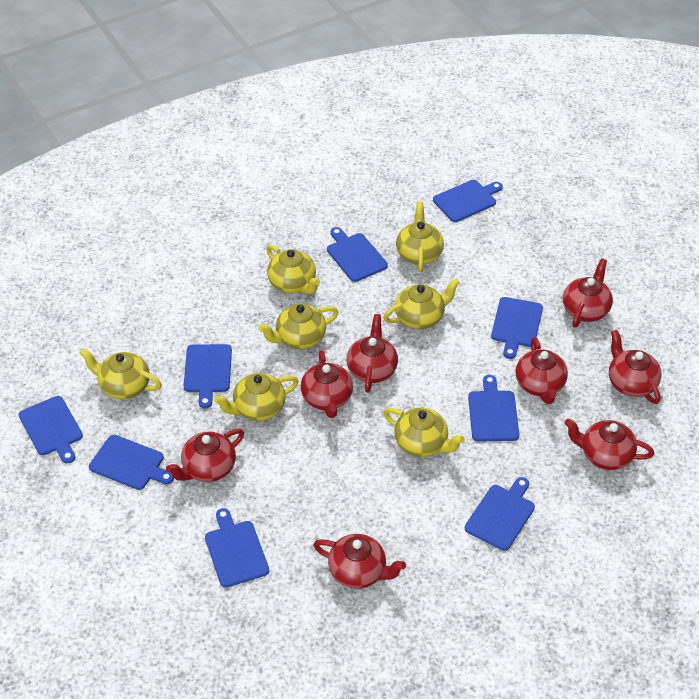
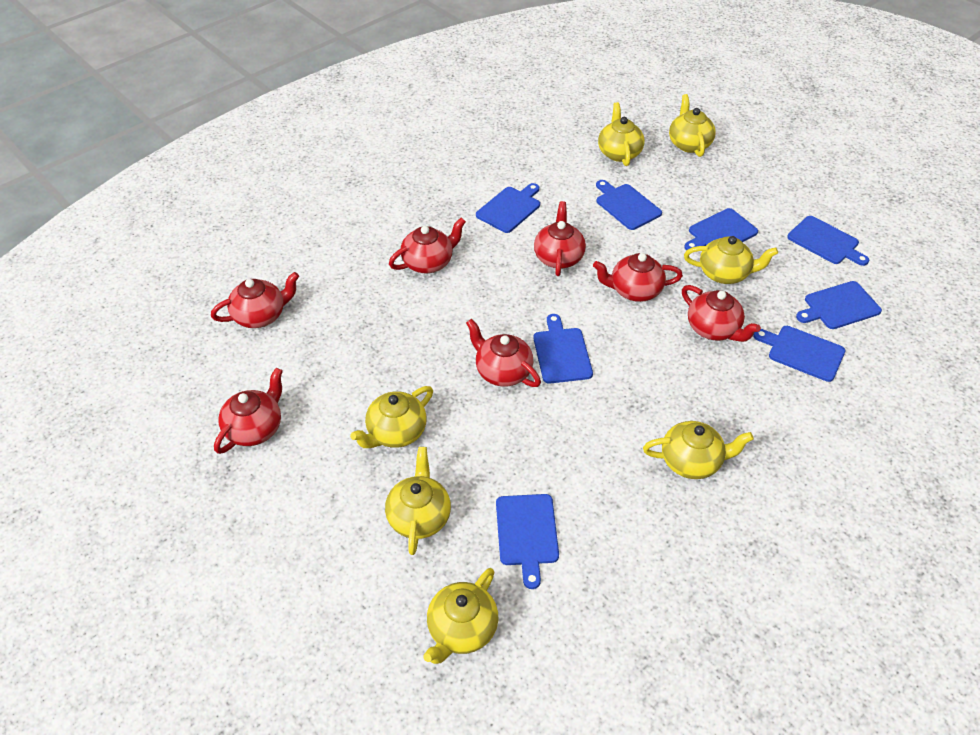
blue cutting board: 9 -> 8
red teapot: 8 -> 7

